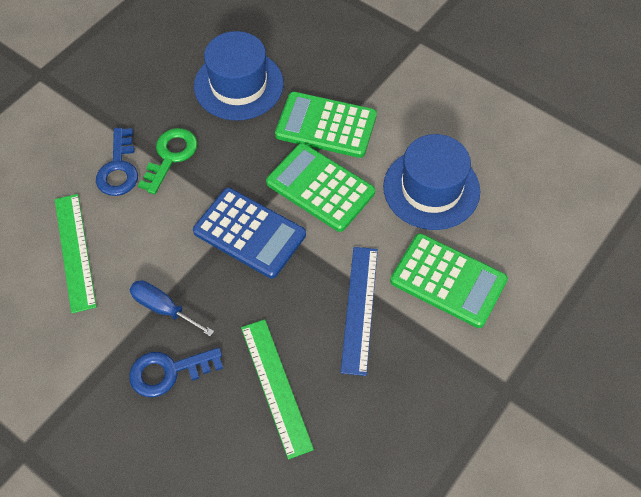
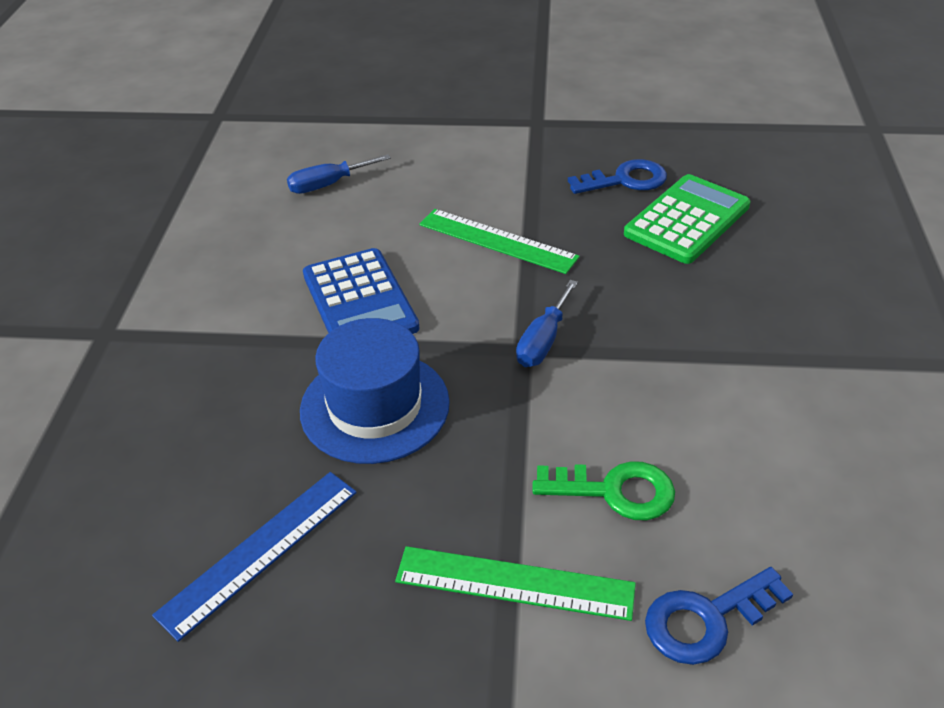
blue hat: 2 -> 1
blue screwdriver: 1 -> 2
green calculator: 3 -> 1

